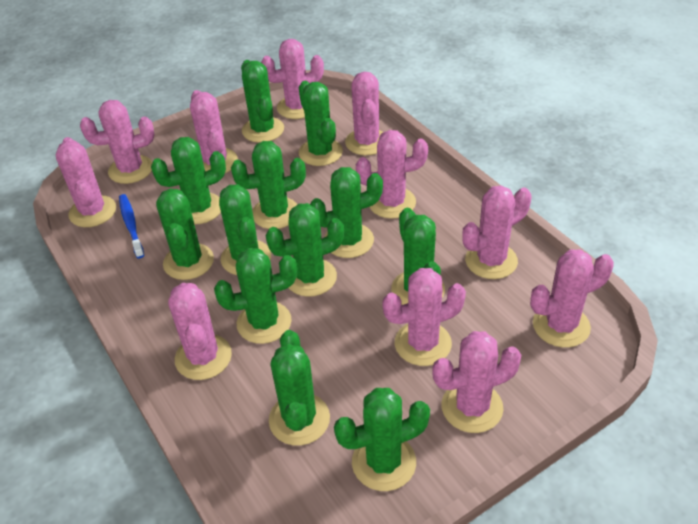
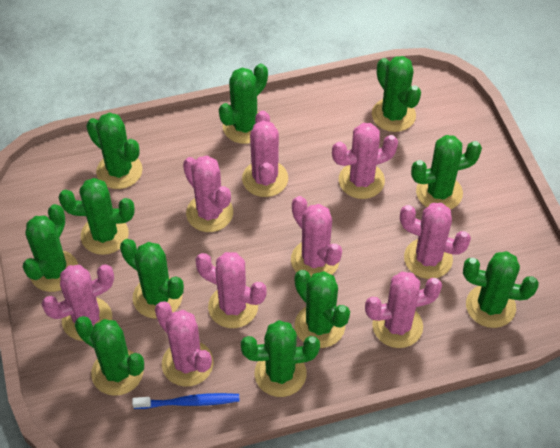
green cactus: 12 -> 11
pink cactus: 11 -> 9

